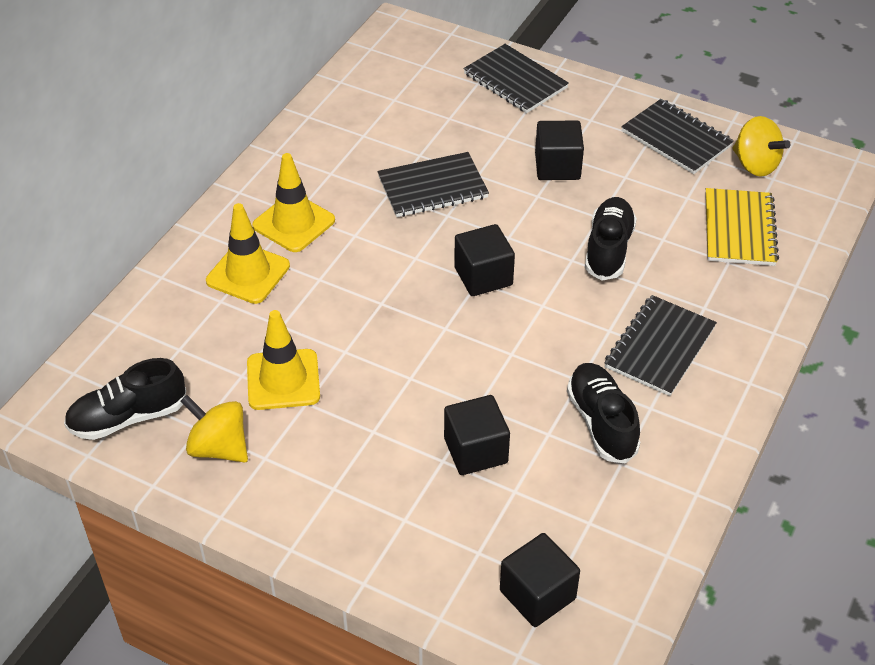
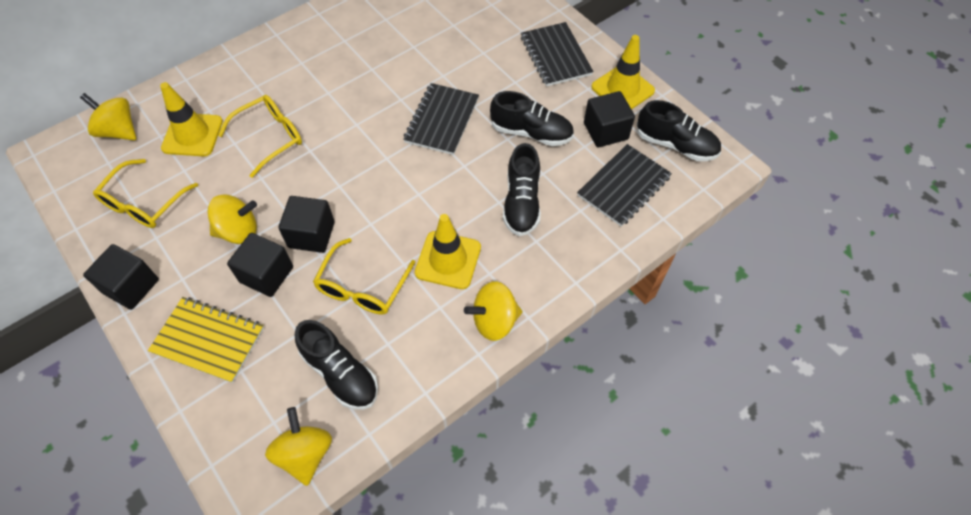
black notebook: 4 -> 3
black shoe: 3 -> 4
yellow glasses: 0 -> 3
yellow spinning top: 2 -> 4

